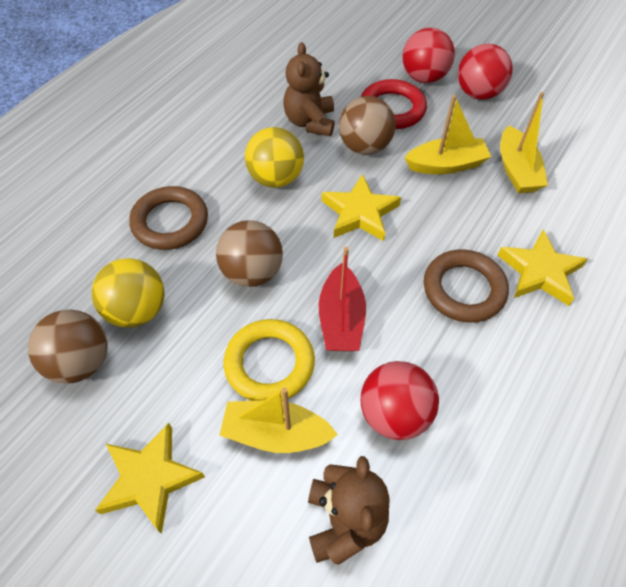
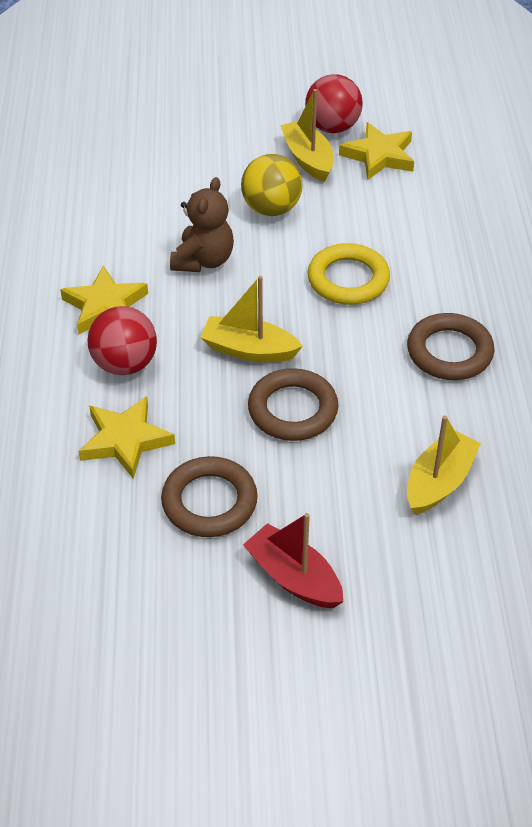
brown ball: 3 -> 0
brown ring: 2 -> 3
brown teddy bear: 2 -> 1
red ball: 3 -> 2
red ring: 1 -> 0
yellow ball: 2 -> 1

